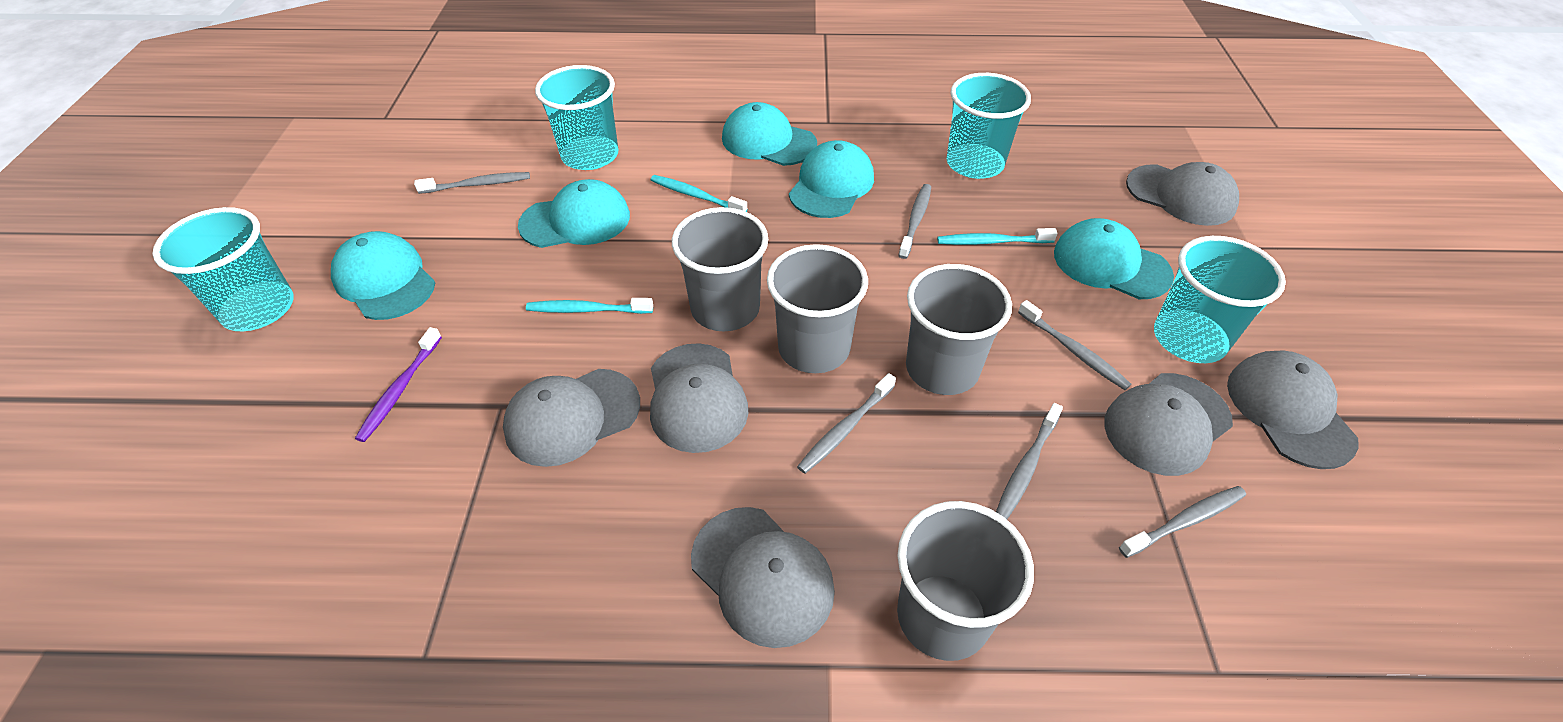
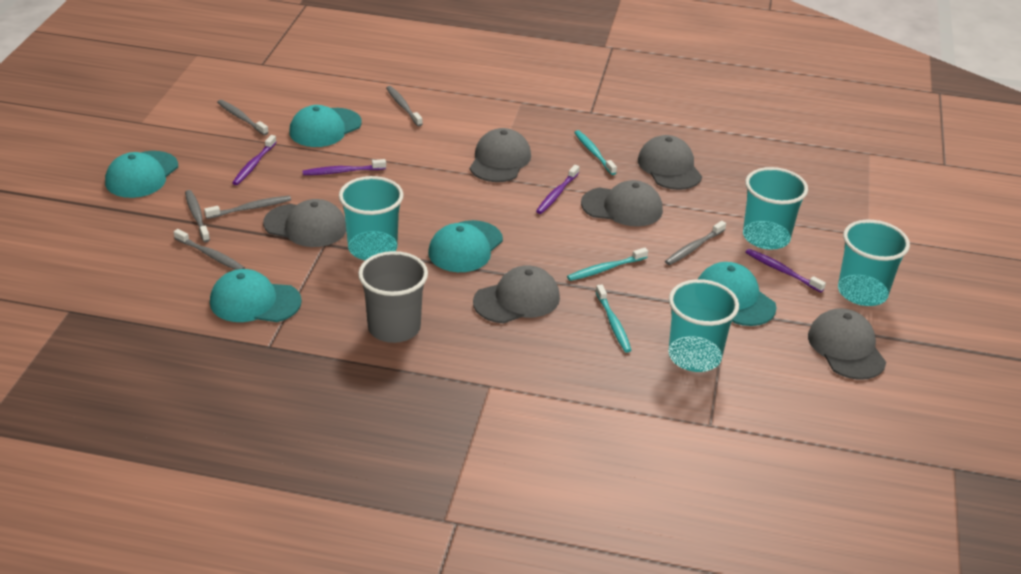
grey cup: 4 -> 1
purple toothbrush: 1 -> 4

